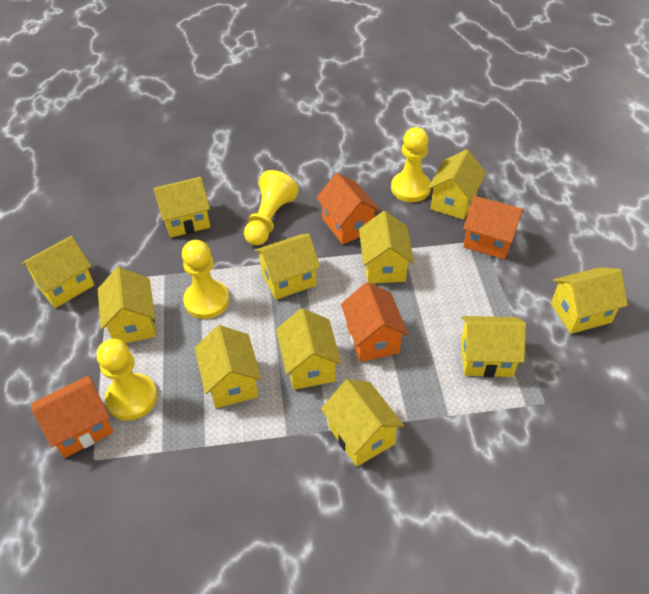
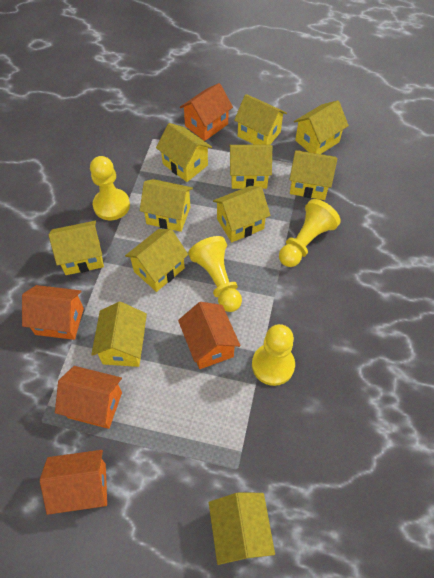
orange house: 4 -> 5

